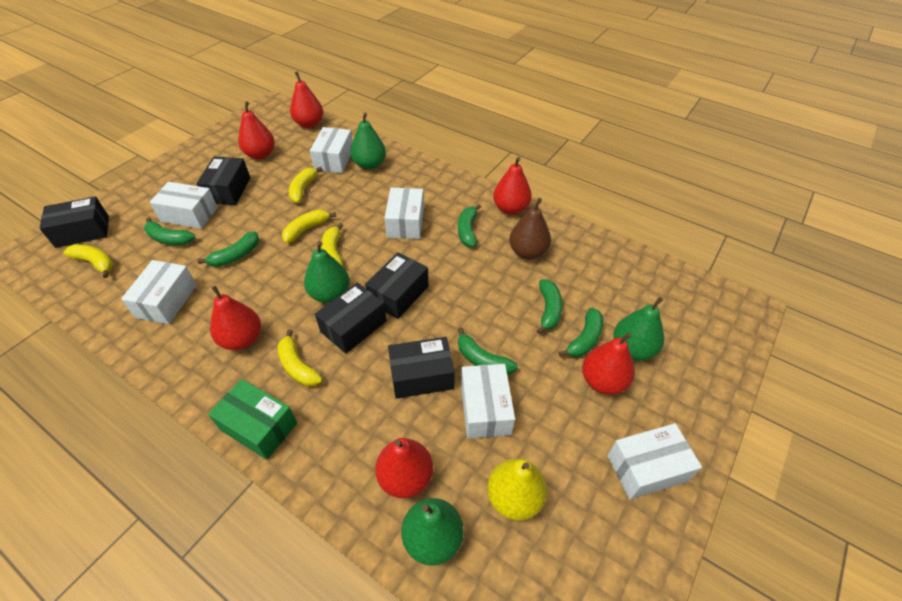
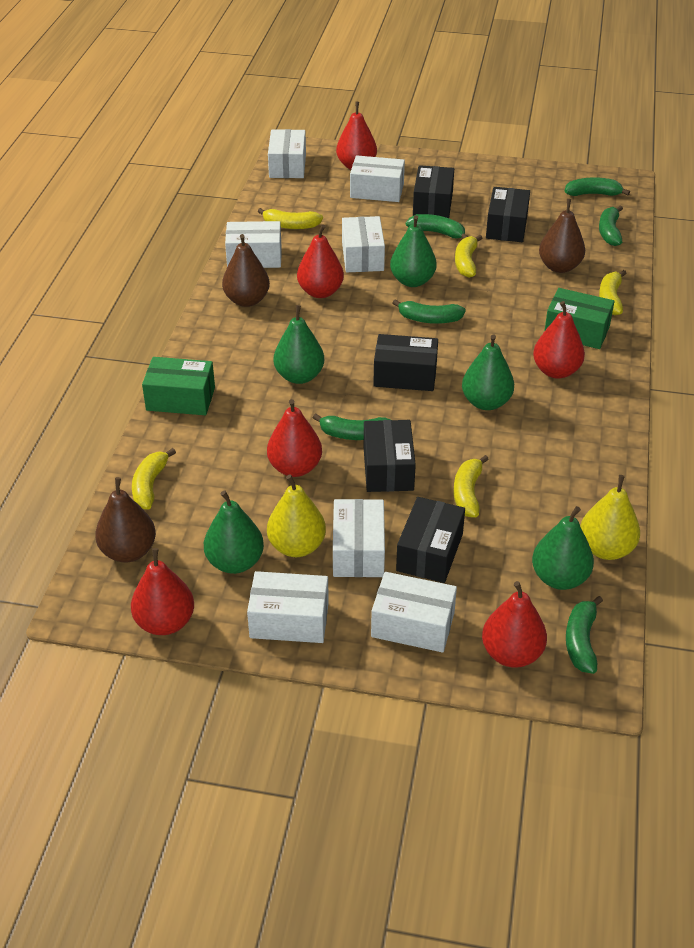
brown pear: 1 -> 3
green box: 1 -> 2
green pear: 4 -> 5
white box: 6 -> 7
yellow pear: 1 -> 2

